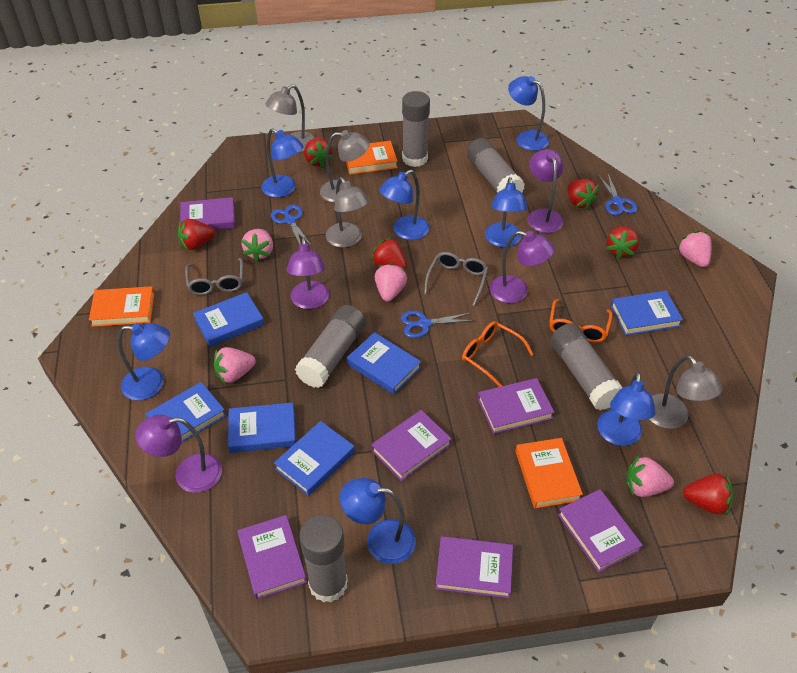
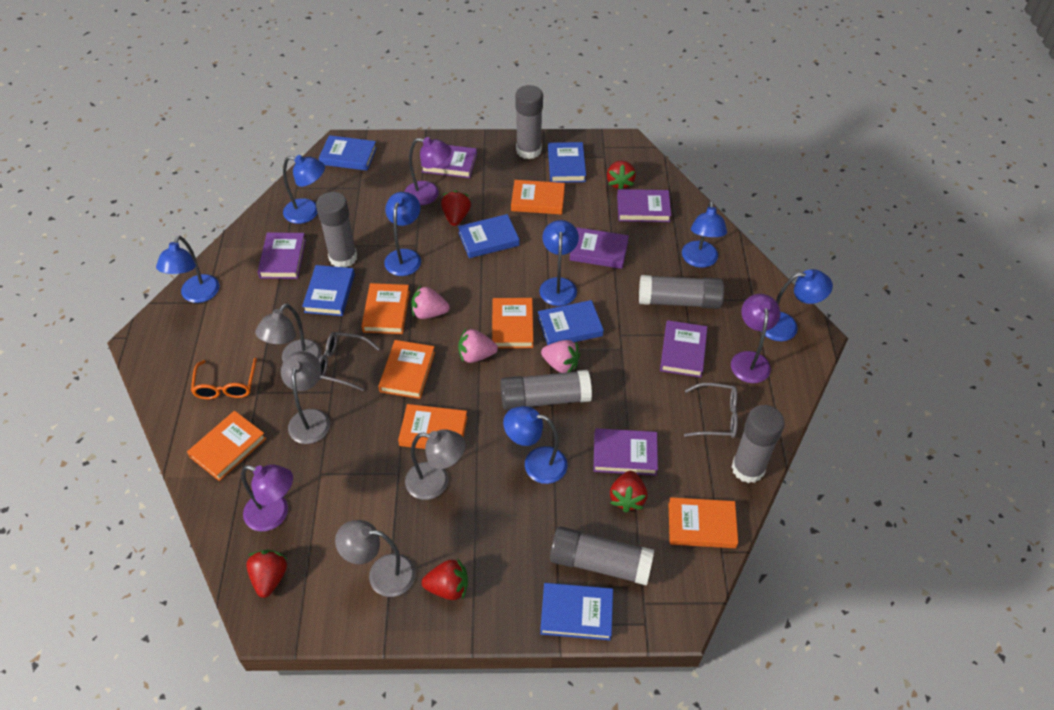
blue scissors: 3 -> 0
grey glue stick: 5 -> 6
orange book: 3 -> 7
orange glasses: 2 -> 1
pink strawberry: 5 -> 3
purple lamp: 4 -> 3
red strawberry: 6 -> 5

